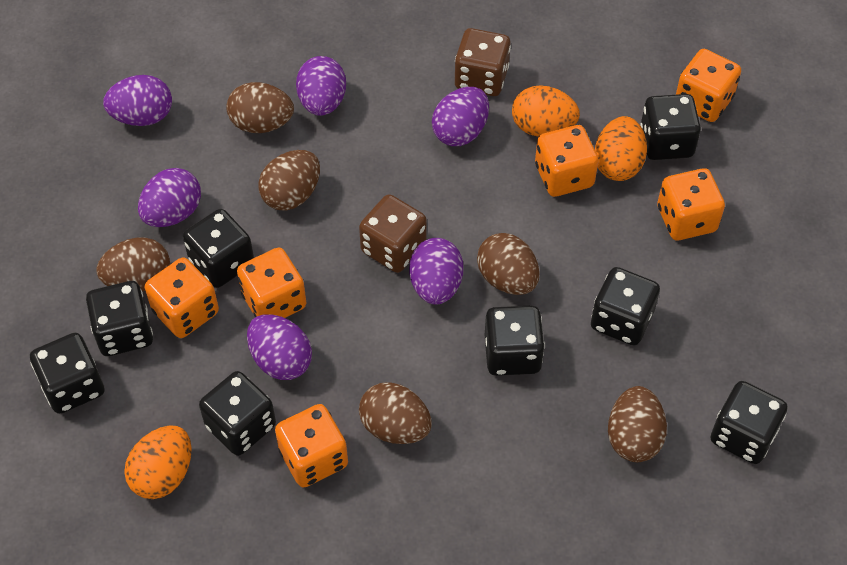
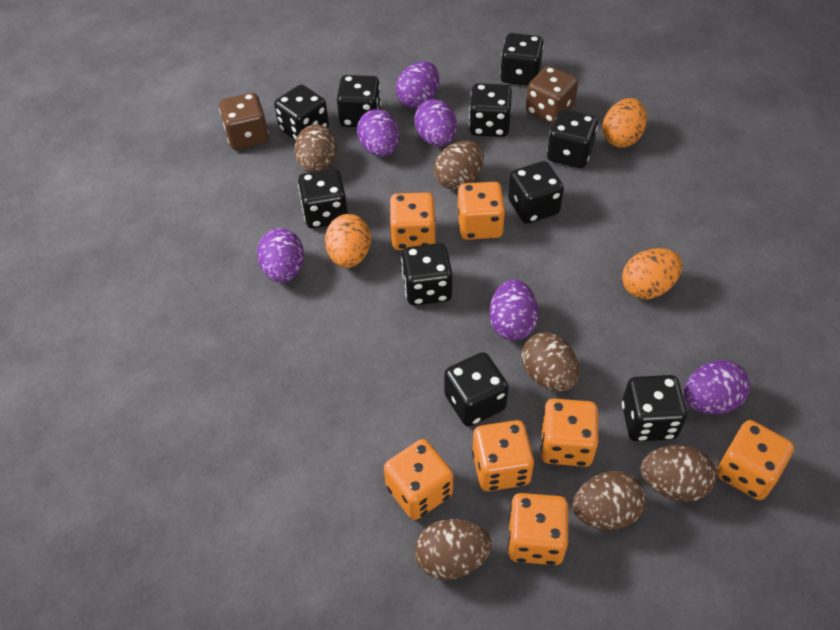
black dice: 8 -> 10
orange dice: 6 -> 7

